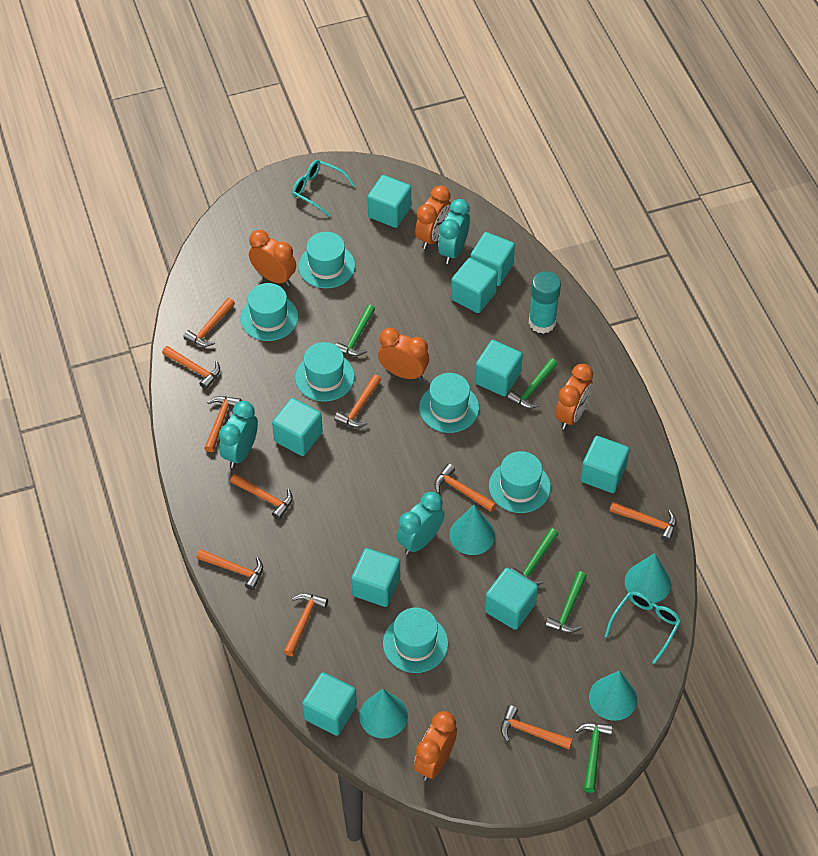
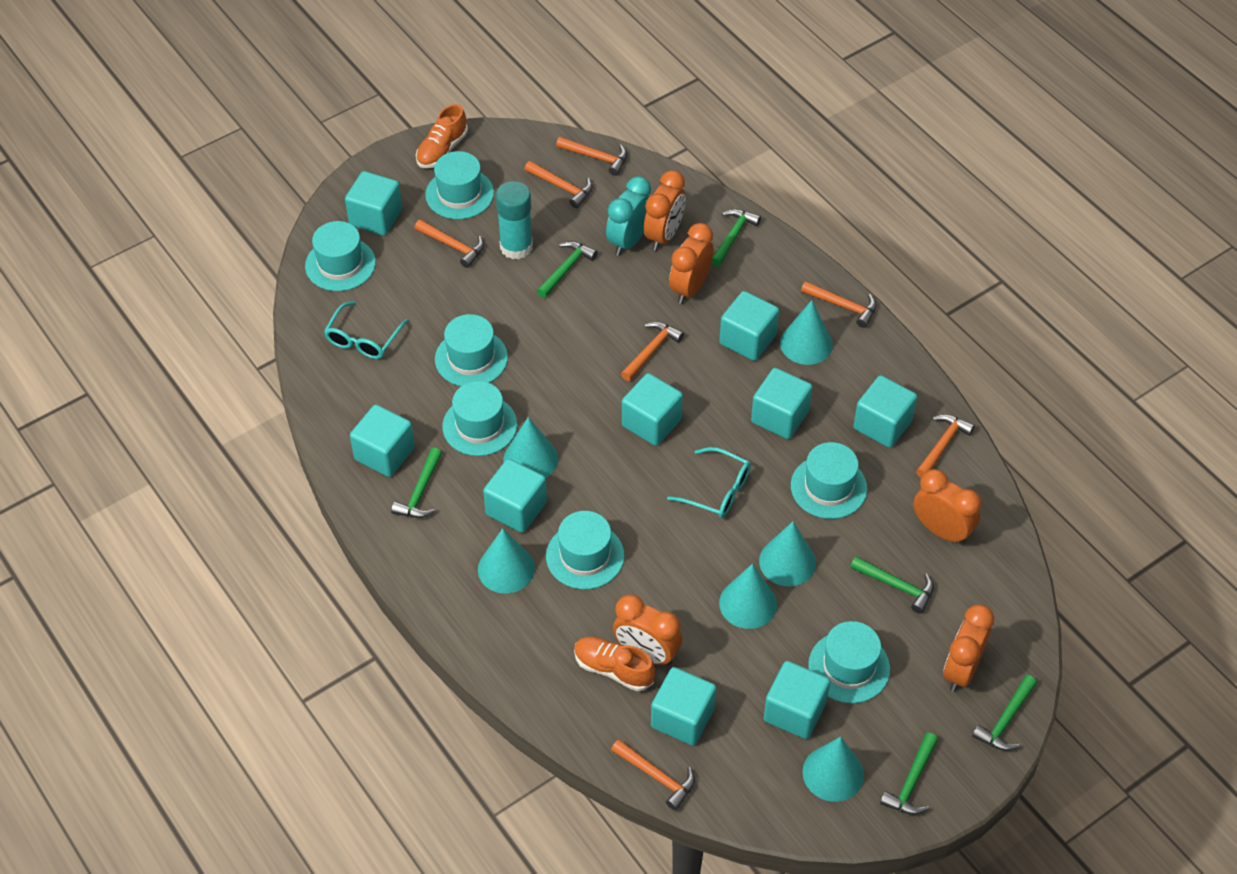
green hammer: 5 -> 6
orange hammer: 10 -> 7
orange shoe: 0 -> 2
turquoise clock: 3 -> 1
turquoise cone: 4 -> 6
turquoise hat: 6 -> 7

